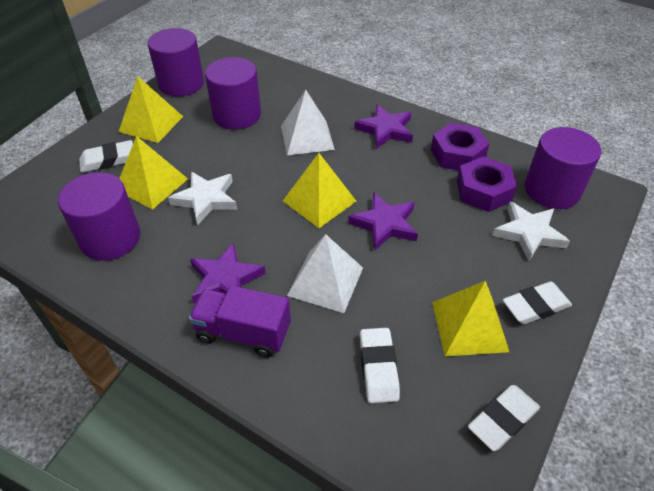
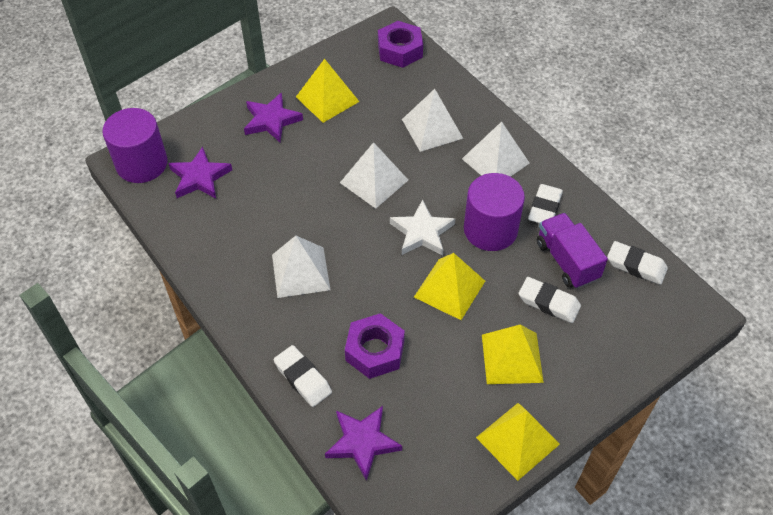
purple cylinder: 4 -> 2
white pyramid: 2 -> 4
white star: 2 -> 1

